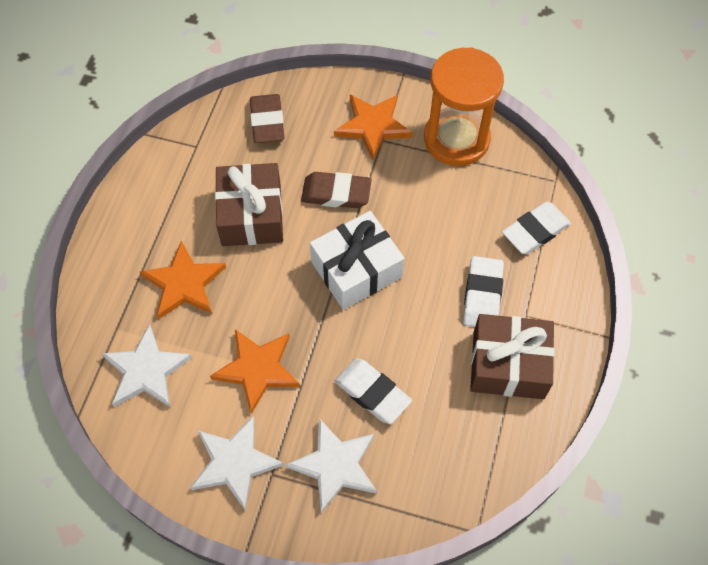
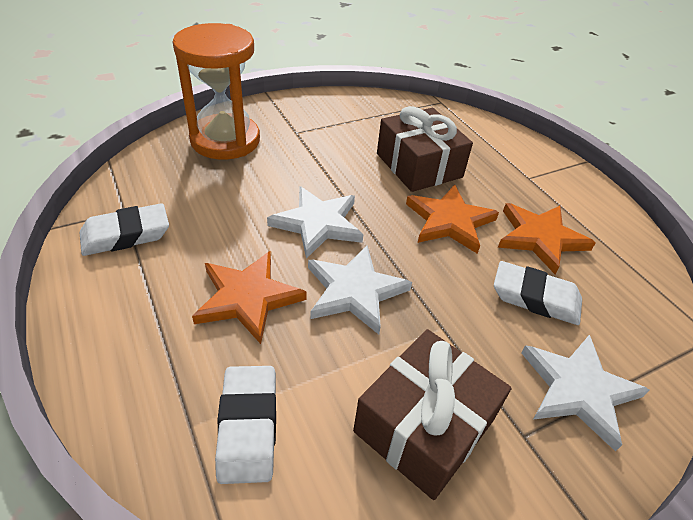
brown eraser: 2 -> 0
white gift: 1 -> 0

